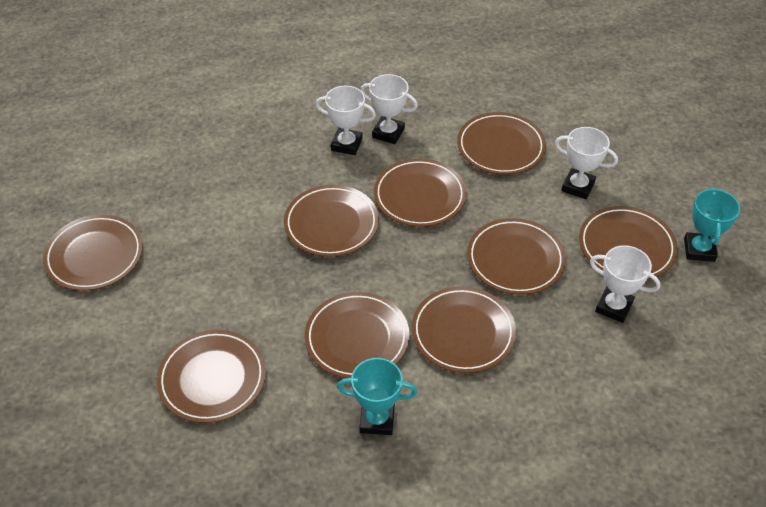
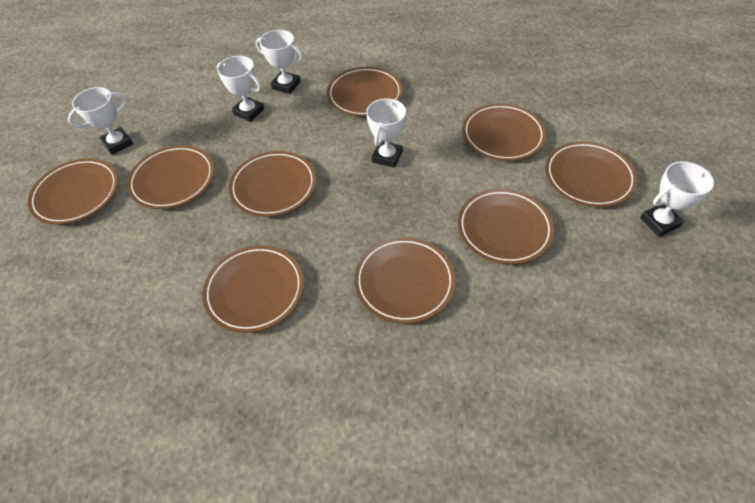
turquoise trophy: 2 -> 0
white trophy: 4 -> 5

